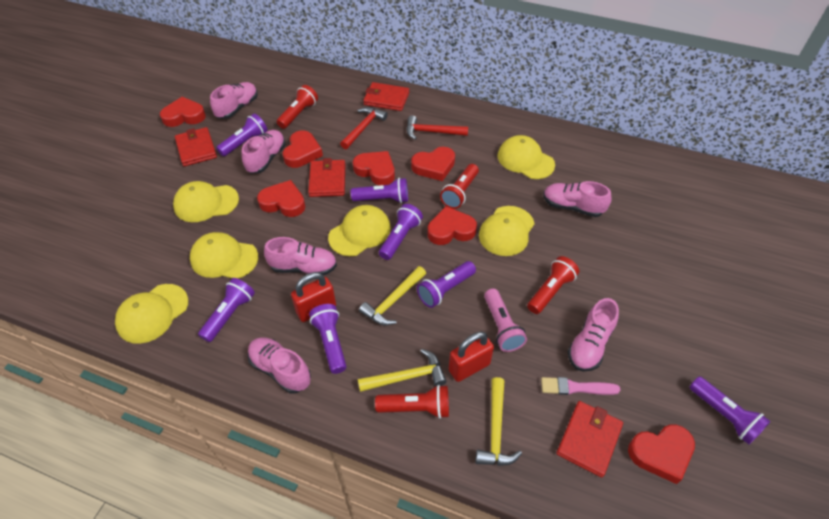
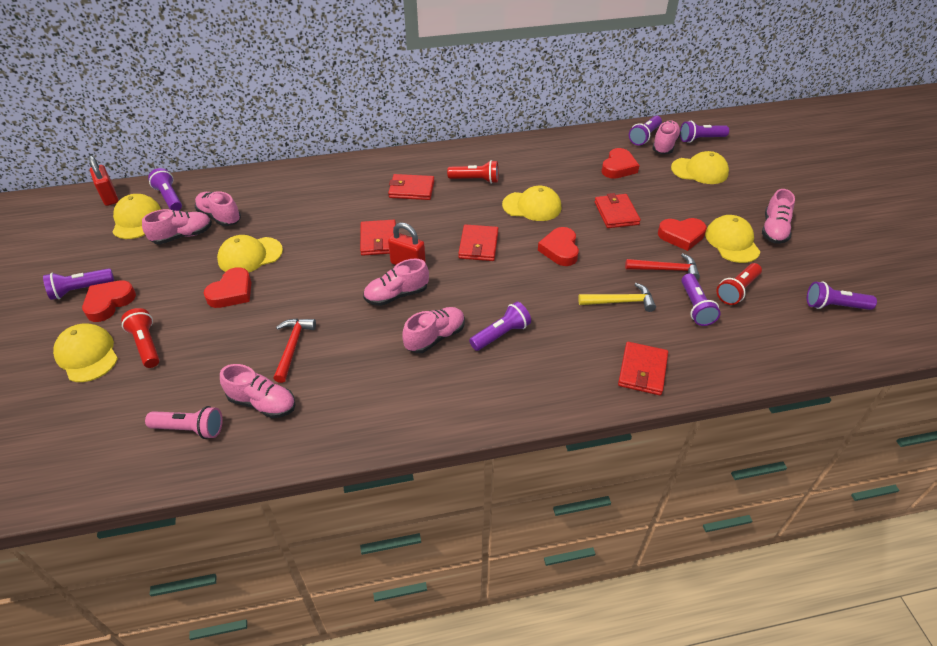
pink brush: 1 -> 0
pink shoe: 6 -> 7
red flashlight: 4 -> 3
red heart: 7 -> 5
red wallet: 4 -> 5
yellow hammer: 3 -> 1

